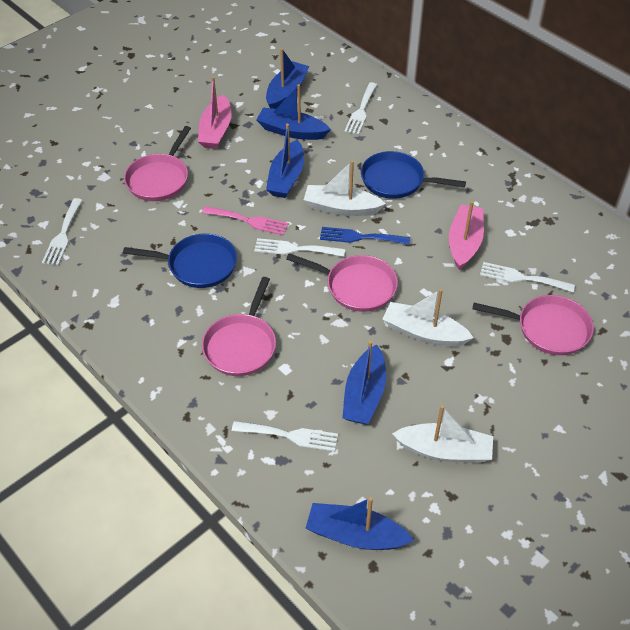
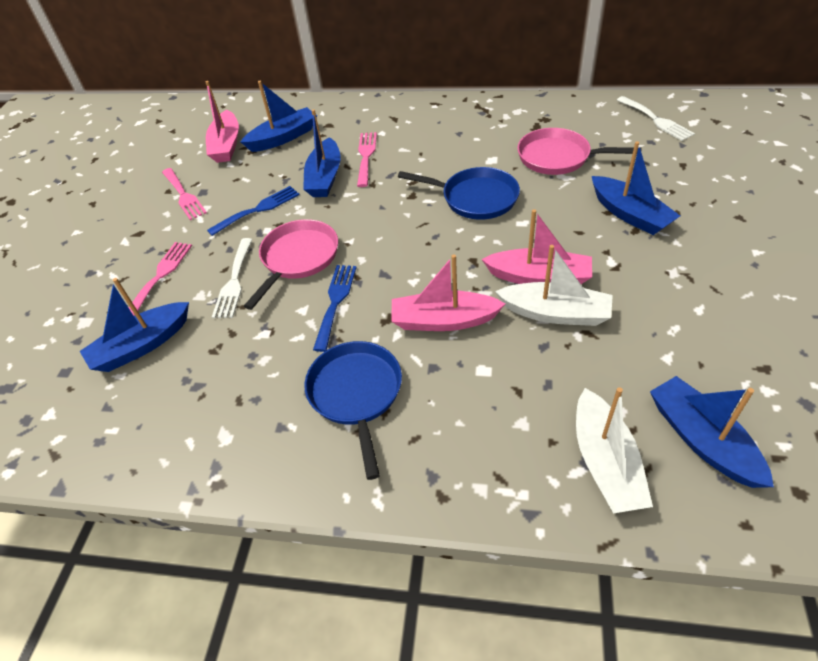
blue fork: 1 -> 2
pink boat: 2 -> 3
pink fork: 1 -> 3
pink pan: 4 -> 2
white boat: 3 -> 2
white fork: 5 -> 2

